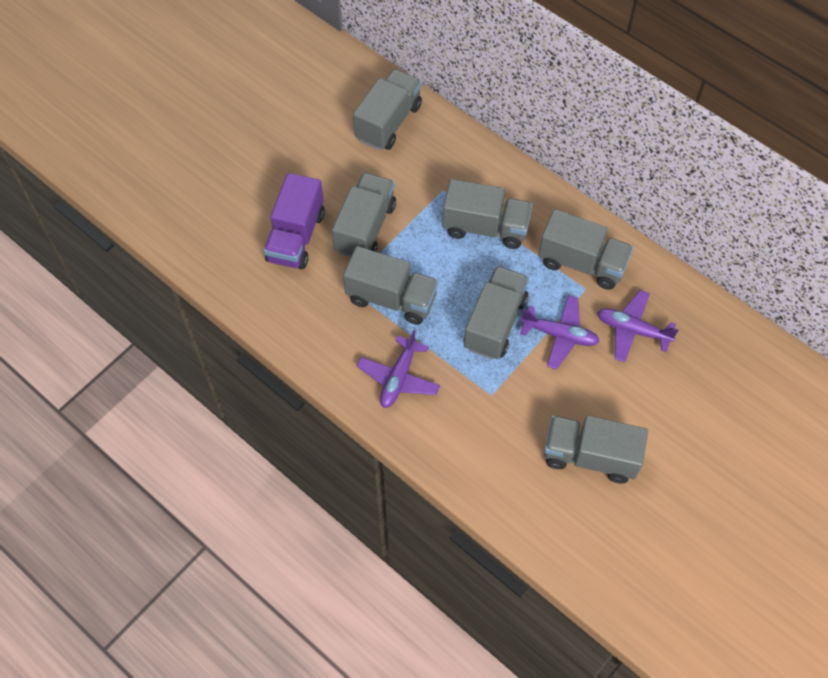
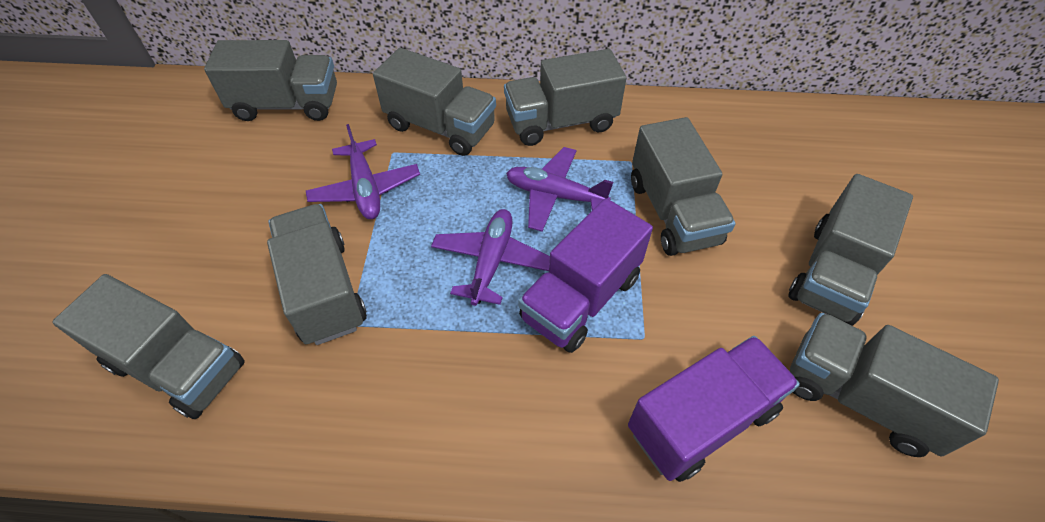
grey truck: 7 -> 8
purple truck: 1 -> 2

